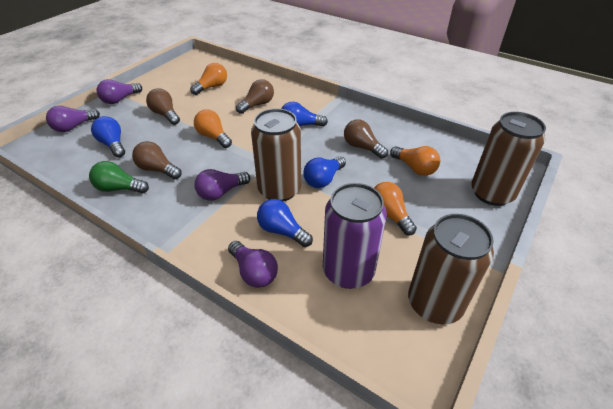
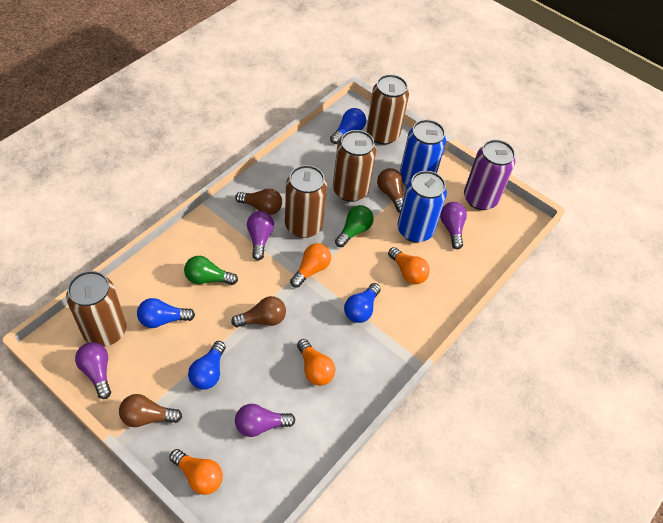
blue can: 0 -> 2
brown can: 3 -> 4
green light bulb: 1 -> 2

